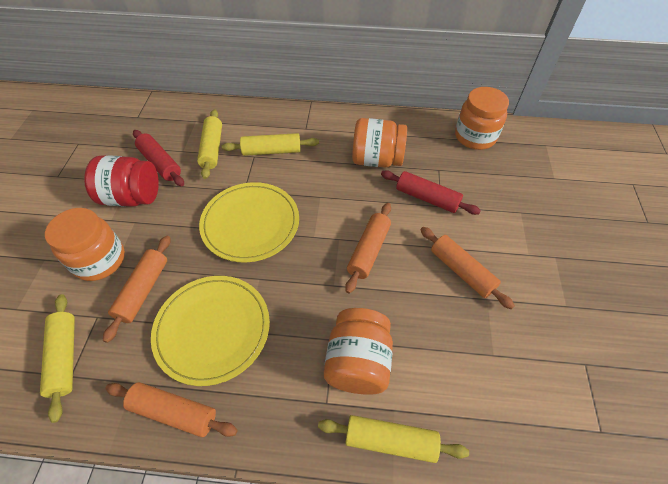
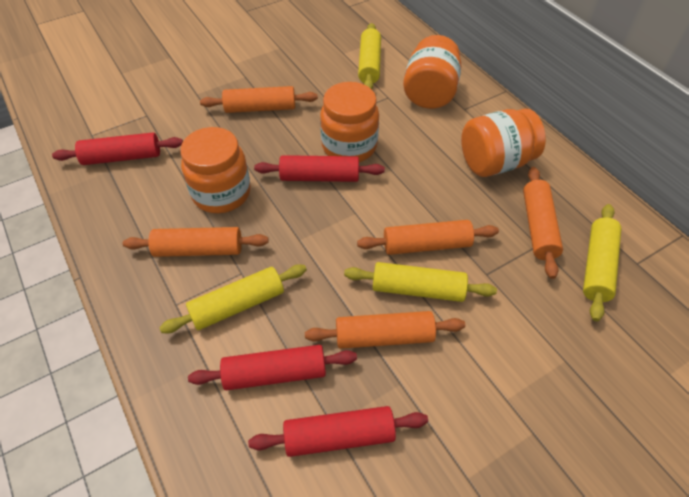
orange rolling pin: 4 -> 5
red jar: 1 -> 0
red rolling pin: 2 -> 4
yellow plate: 2 -> 0

